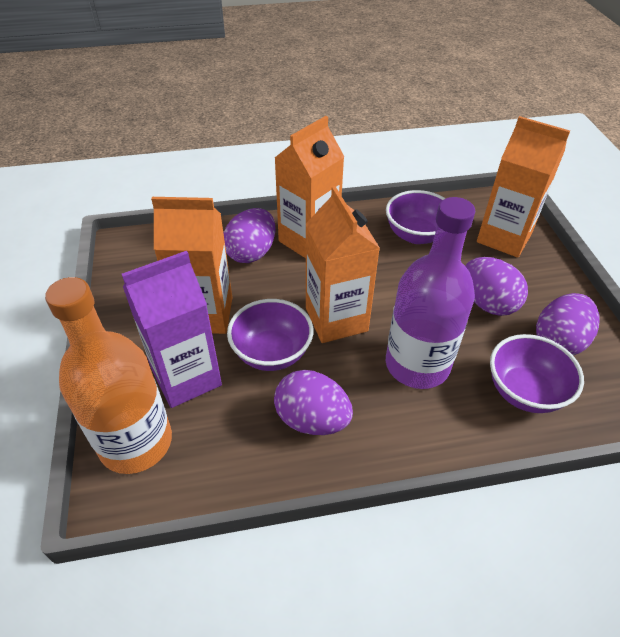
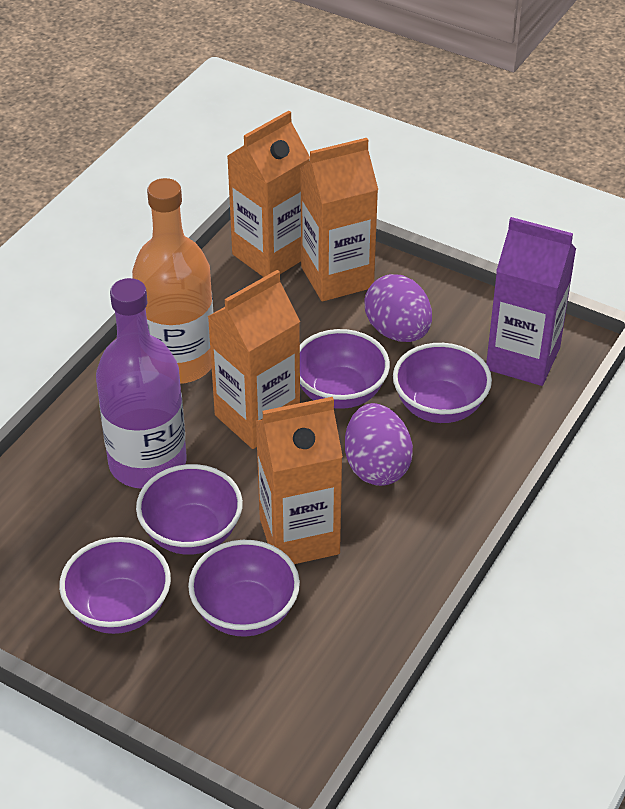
purple bowl: 3 -> 5
purple egg: 4 -> 2

